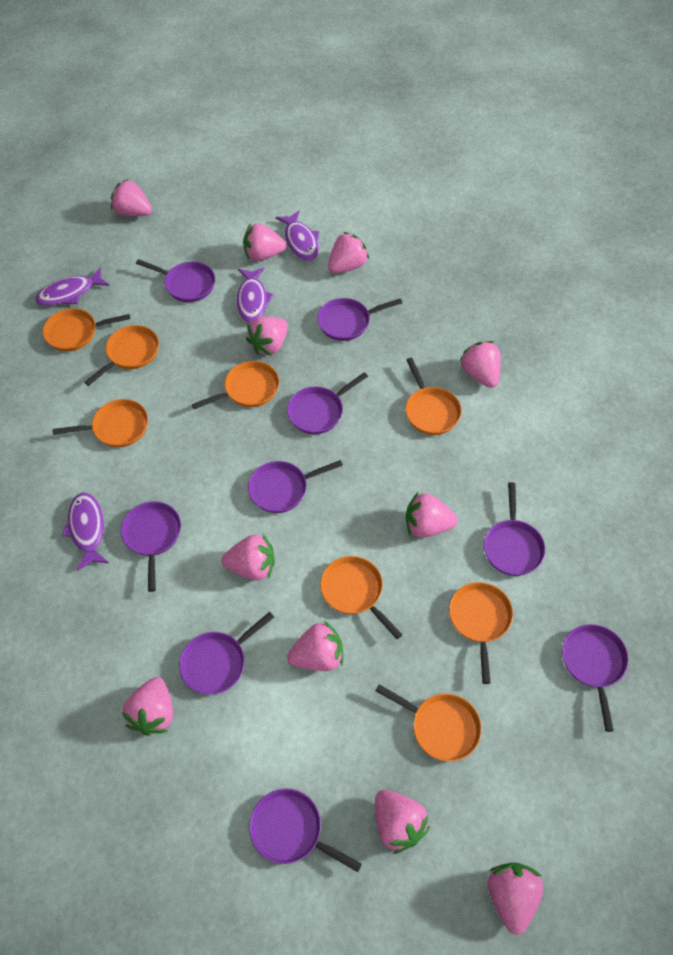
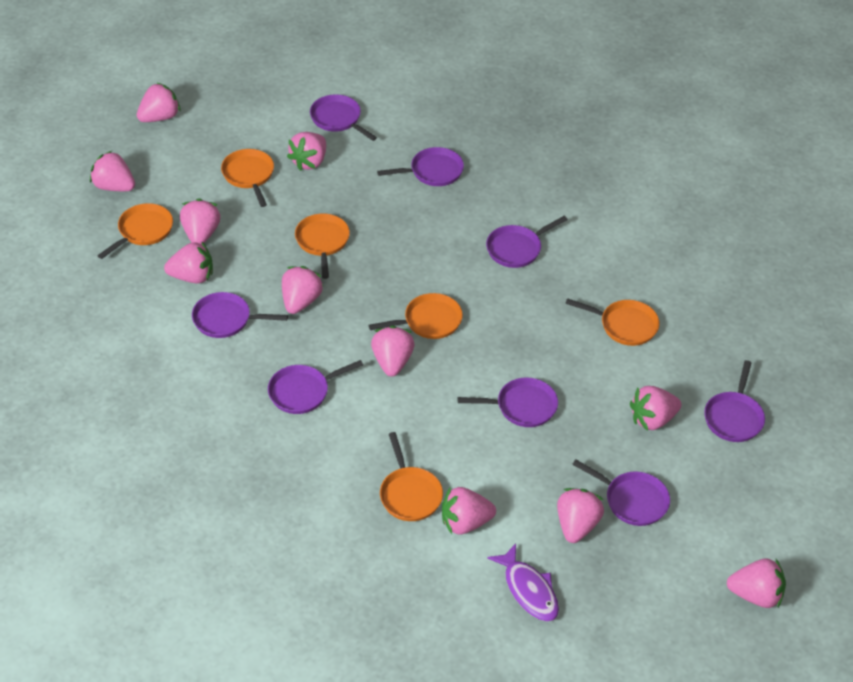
orange pan: 8 -> 6
purple fish: 4 -> 1
purple pan: 9 -> 8

